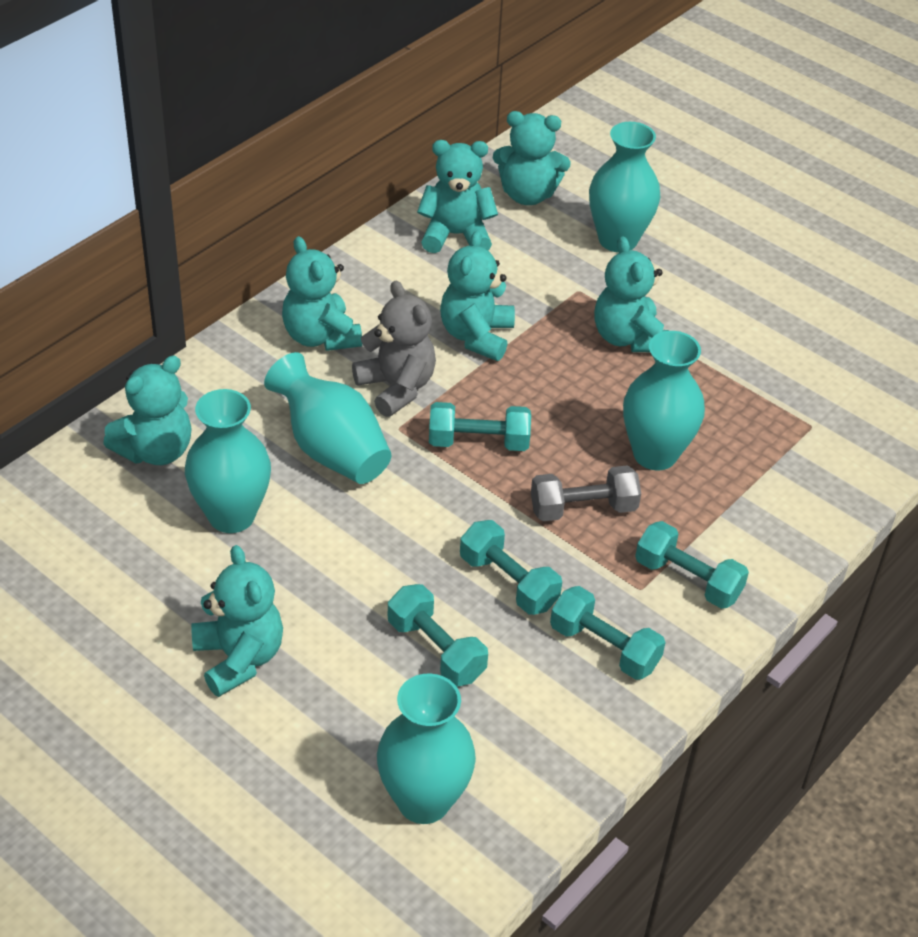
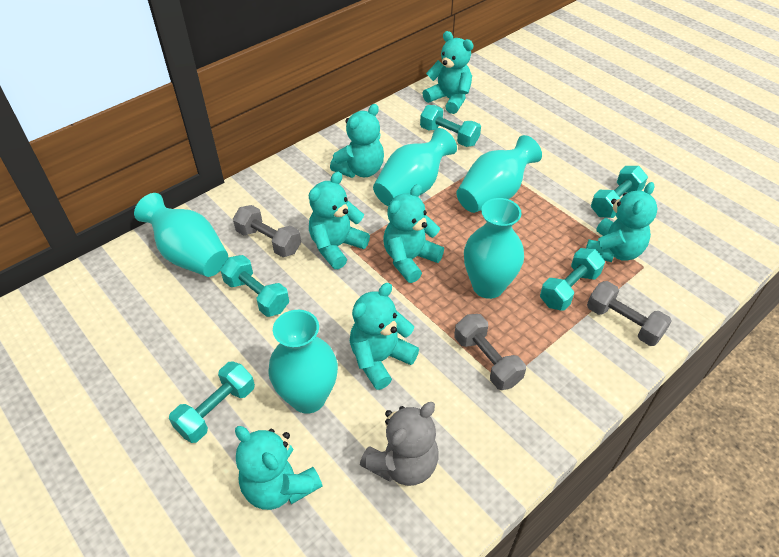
grey dumbbell: 1 -> 3

